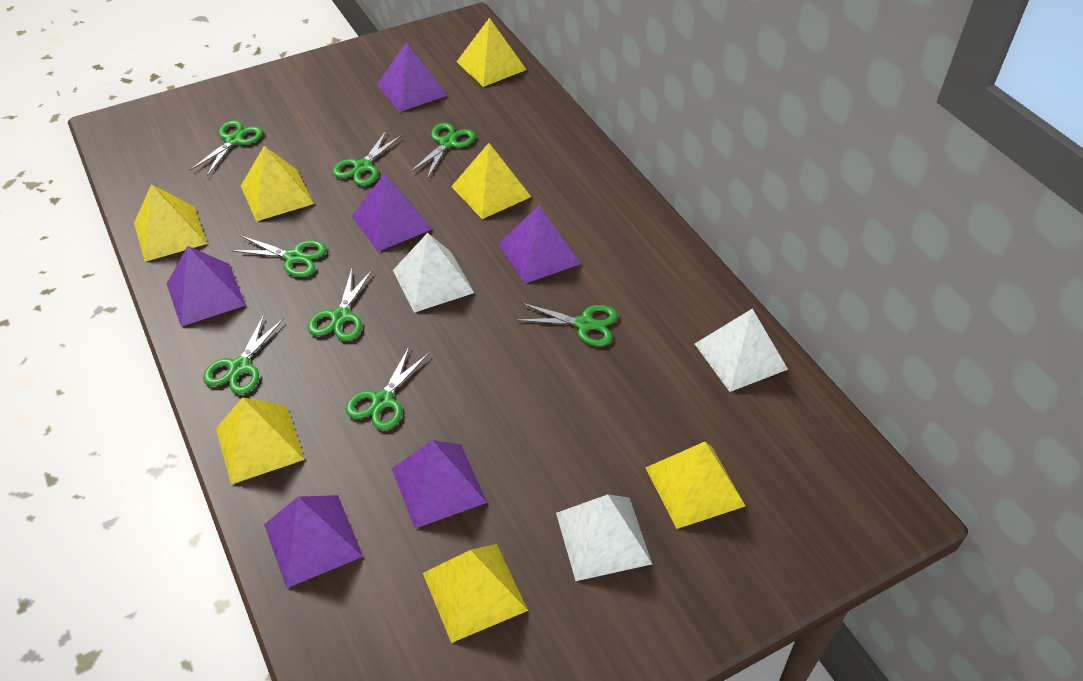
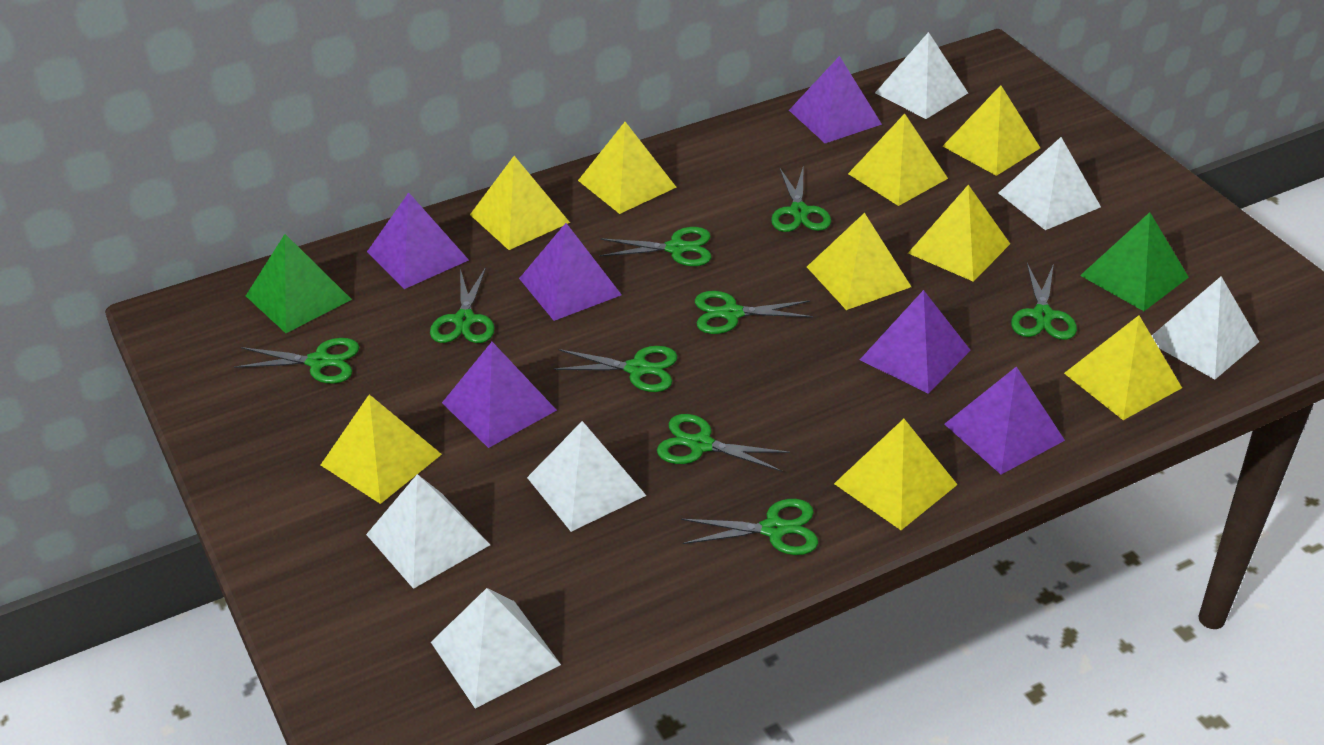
green pyramid: 0 -> 2
green scissors: 8 -> 9
white pyramid: 3 -> 6
yellow pyramid: 7 -> 9

